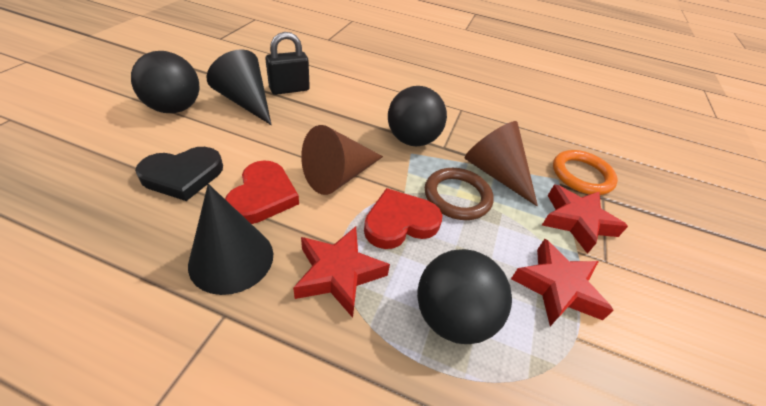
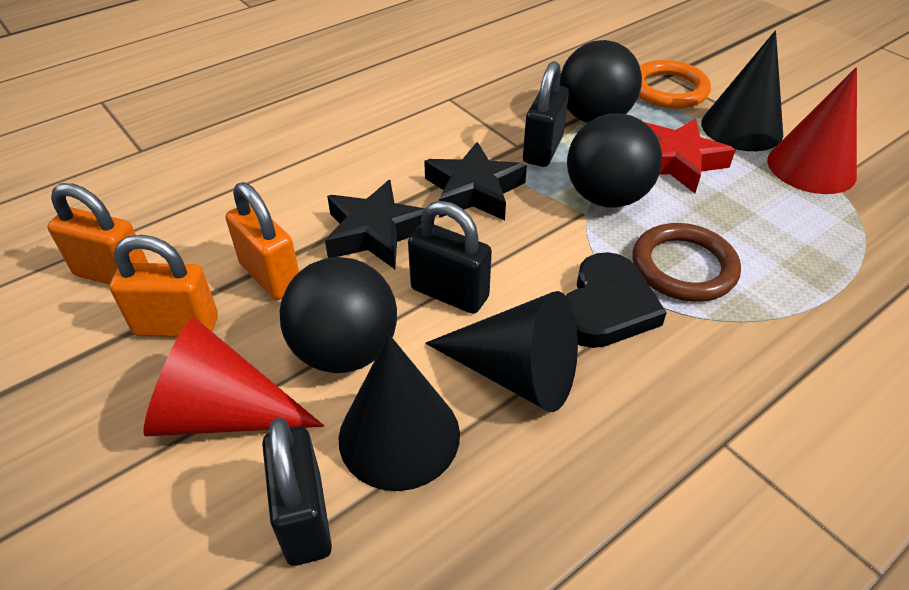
black cone: 2 -> 3
black padlock: 1 -> 3
black star: 0 -> 2
brown cone: 2 -> 0
orange padlock: 0 -> 3
red cone: 0 -> 2
red heart: 2 -> 0
red star: 3 -> 1

